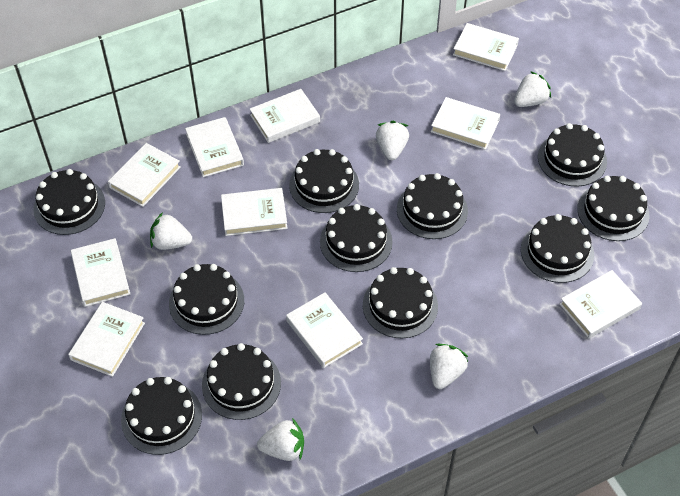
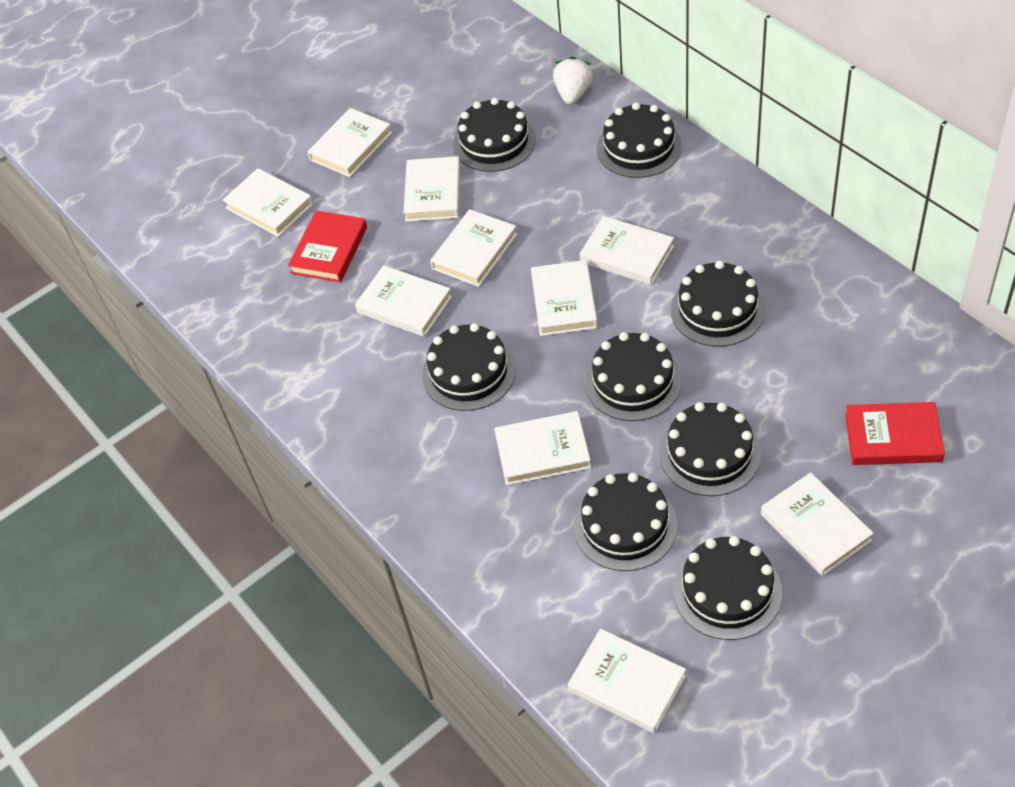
black cake: 11 -> 8
red book: 0 -> 2
white strawberry: 5 -> 1

